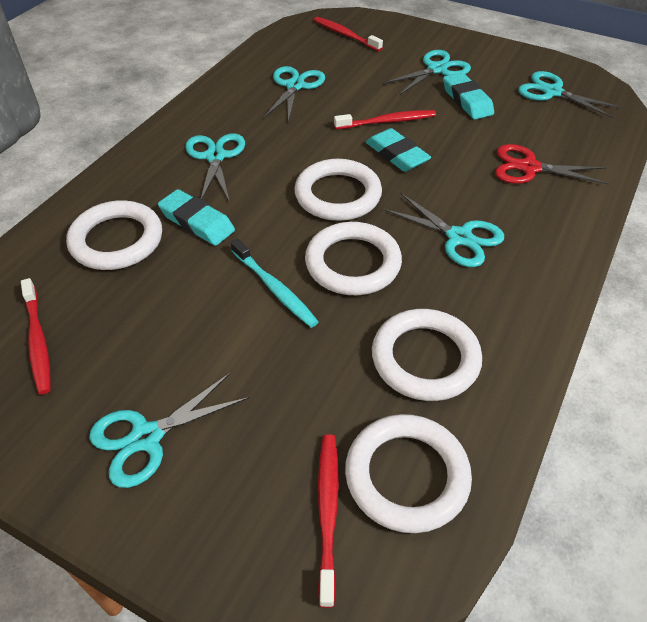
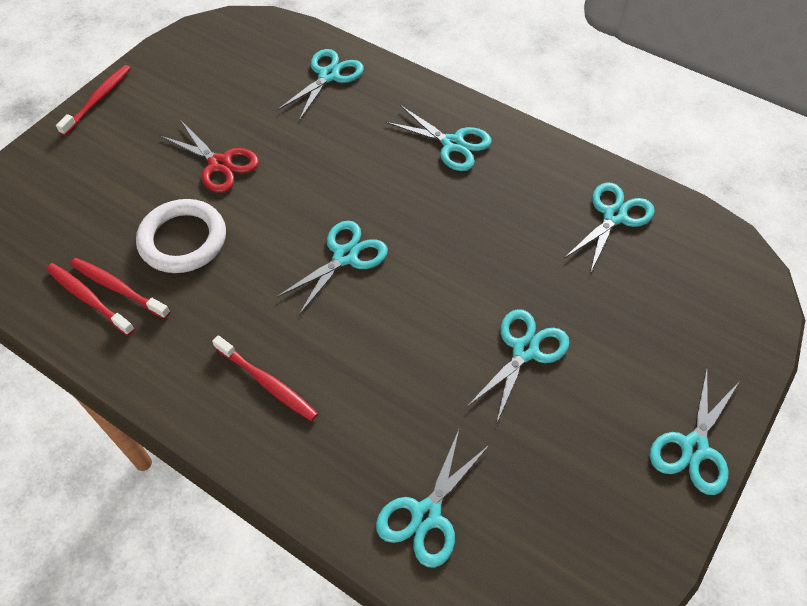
turquoise eraser: 3 -> 0
turquoise scissors: 6 -> 7
turquoise toothbrush: 1 -> 0
white ring: 5 -> 1

